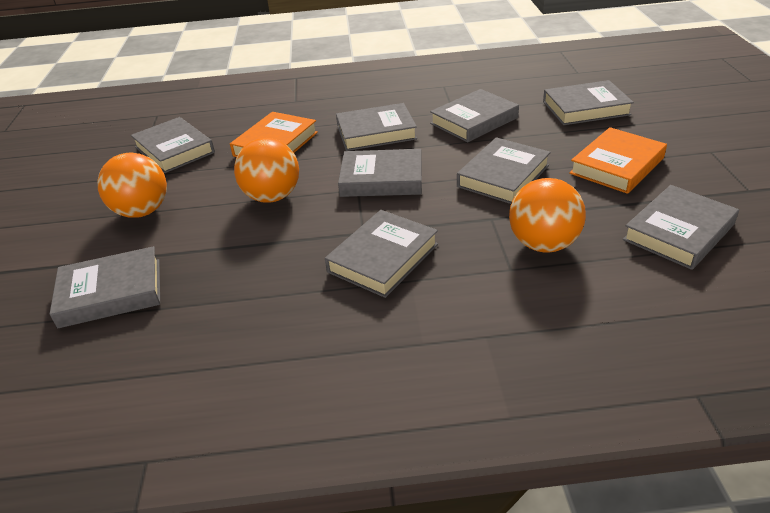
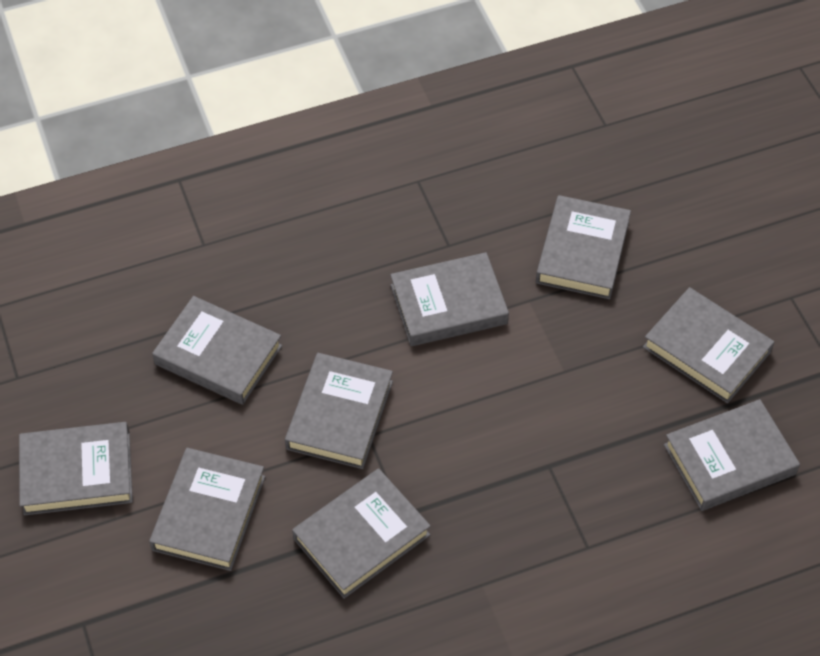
orange ball: 3 -> 0
orange book: 2 -> 0

